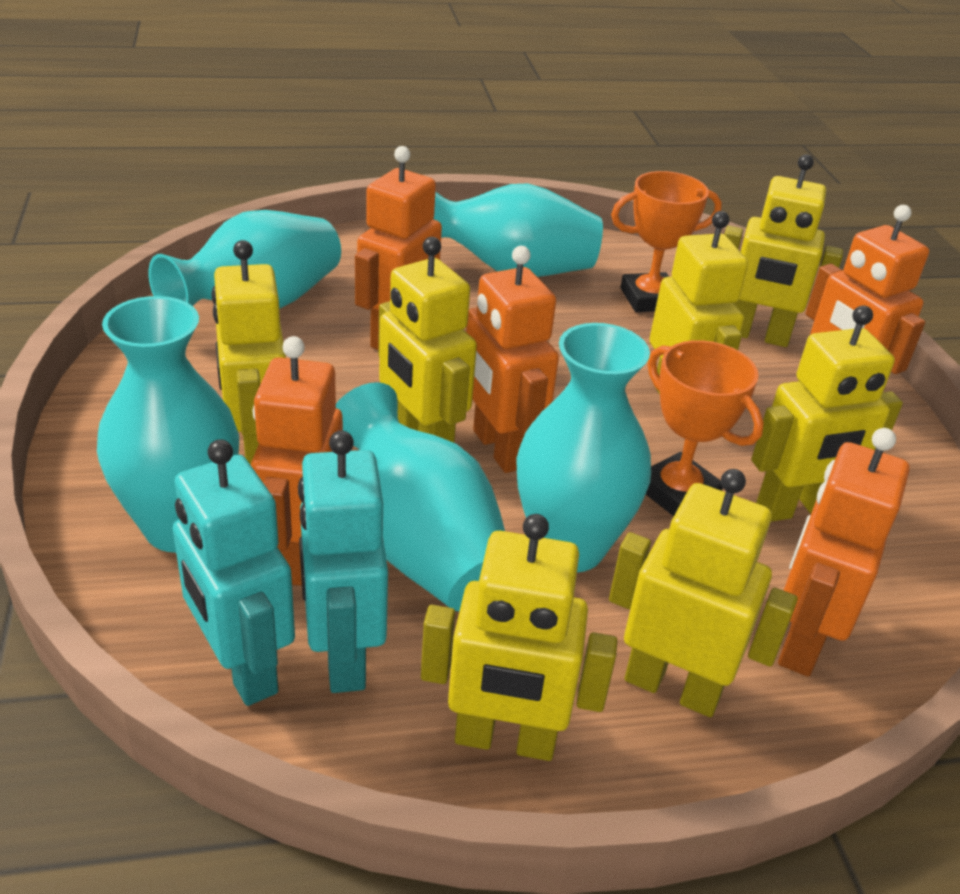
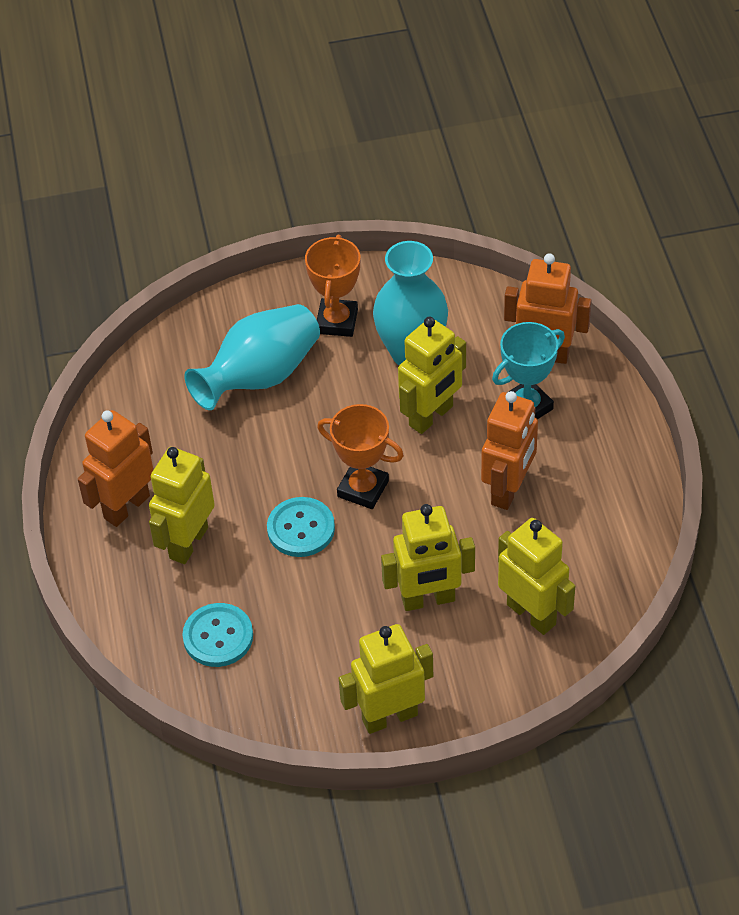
orange robot: 5 -> 3
turquoise button: 0 -> 2
turquoise robot: 2 -> 0
turquoise trophy: 0 -> 1
turquoise vase: 5 -> 2
yellow robot: 7 -> 5

